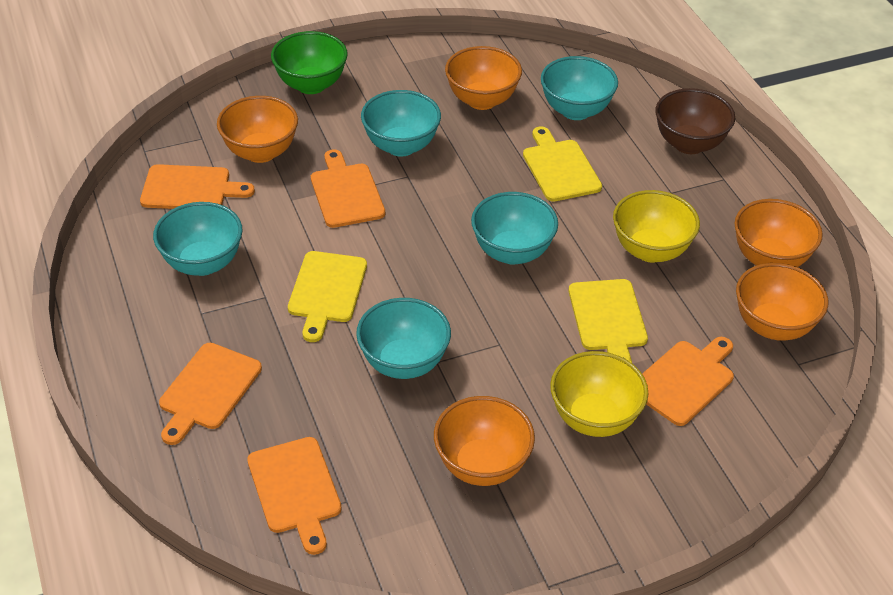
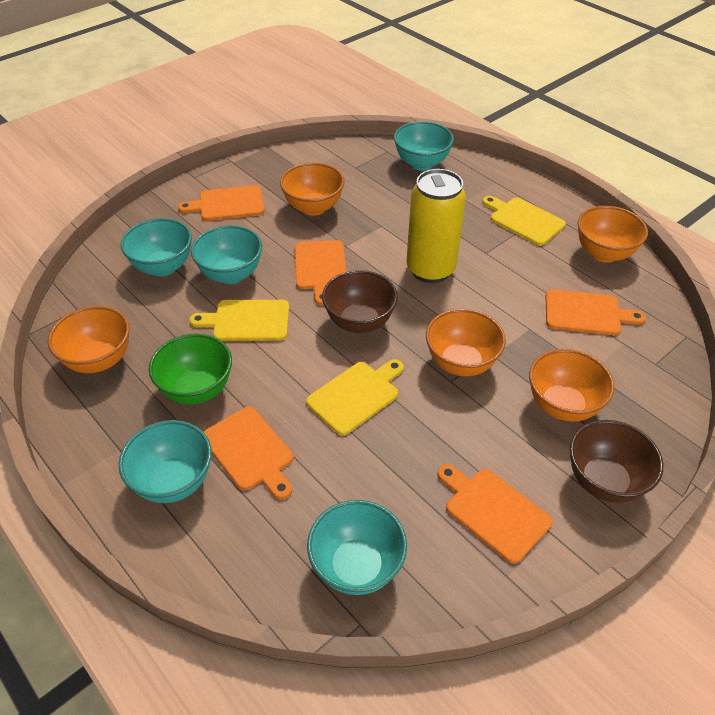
brown bowl: 1 -> 2
yellow bowl: 2 -> 0
yellow can: 0 -> 1

